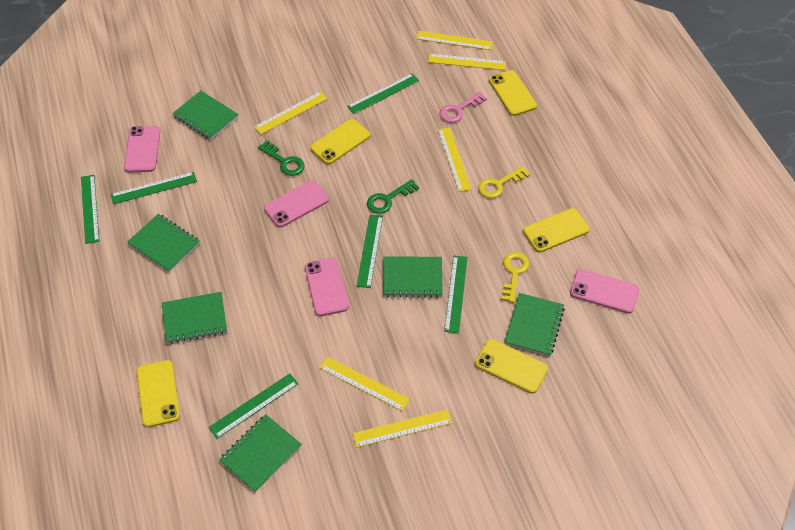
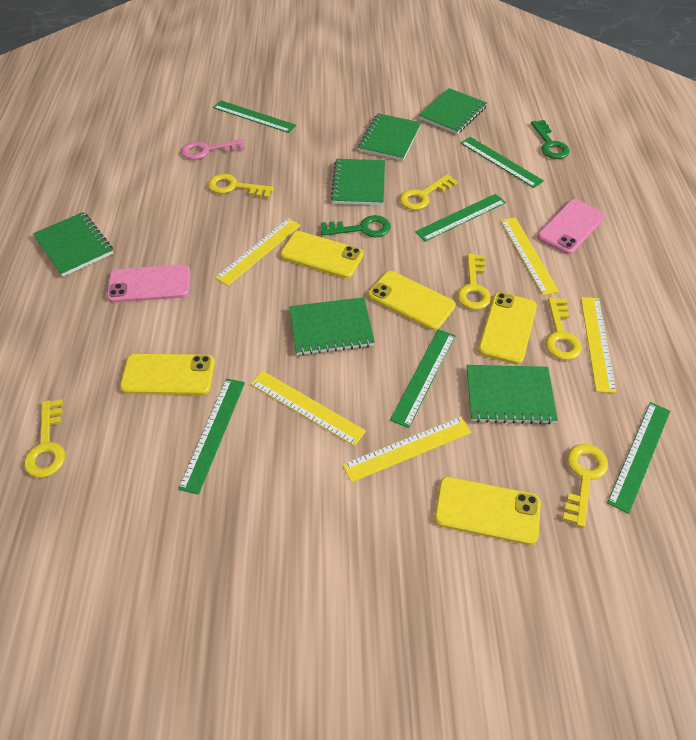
pink phone: 4 -> 2
yellow key: 2 -> 6
yellow ruler: 6 -> 5

